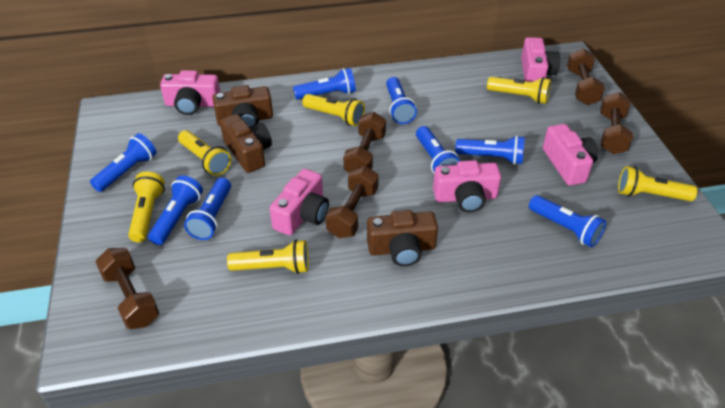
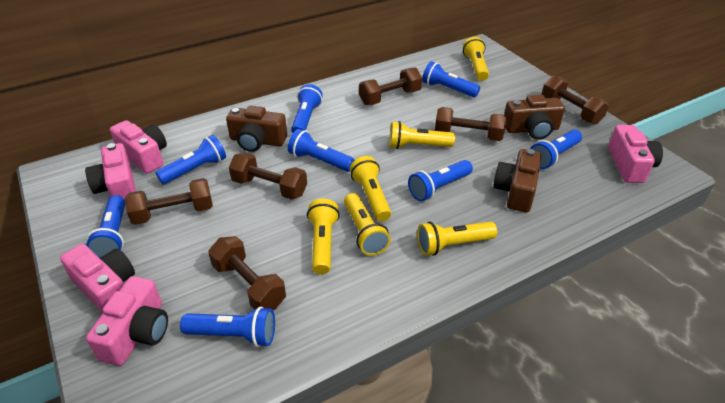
brown dumbbell: 5 -> 6

